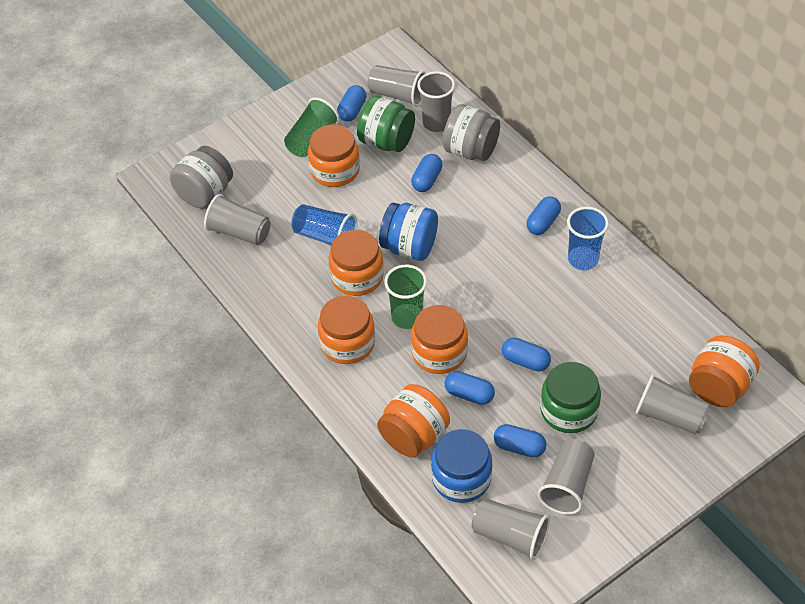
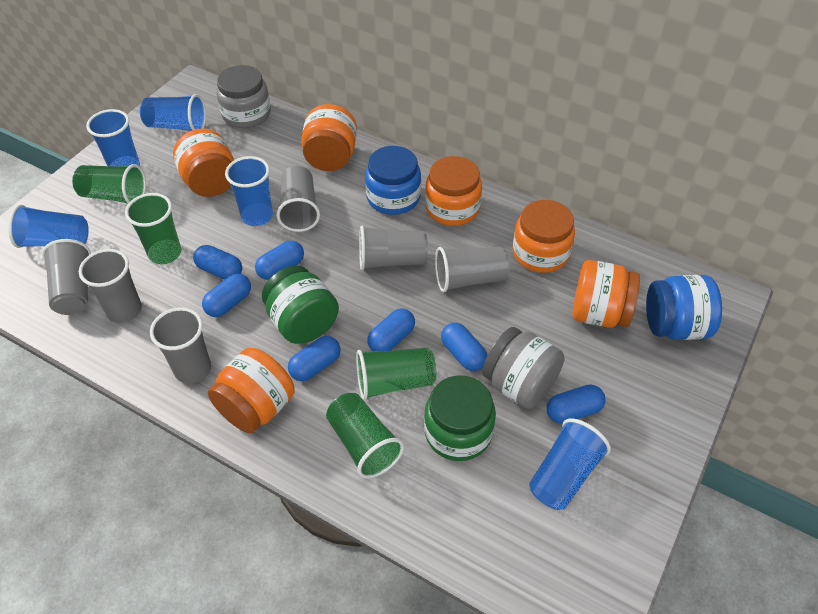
blue capsule: 6 -> 7
blue cup: 2 -> 5
green cup: 2 -> 4

